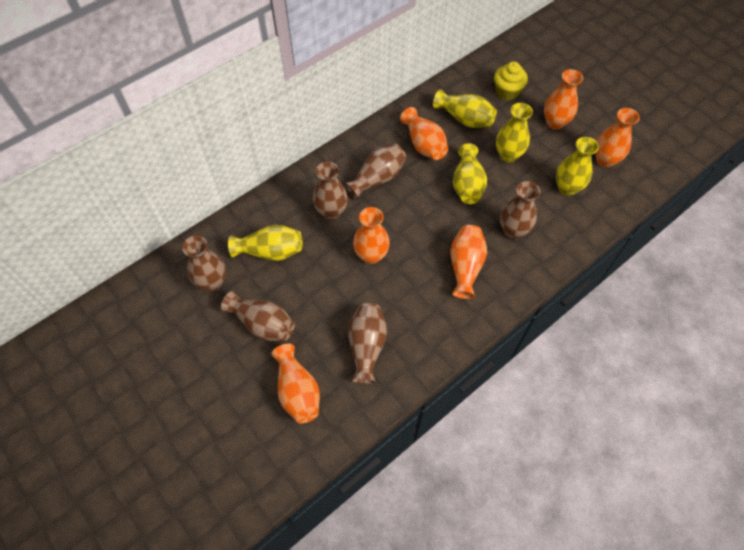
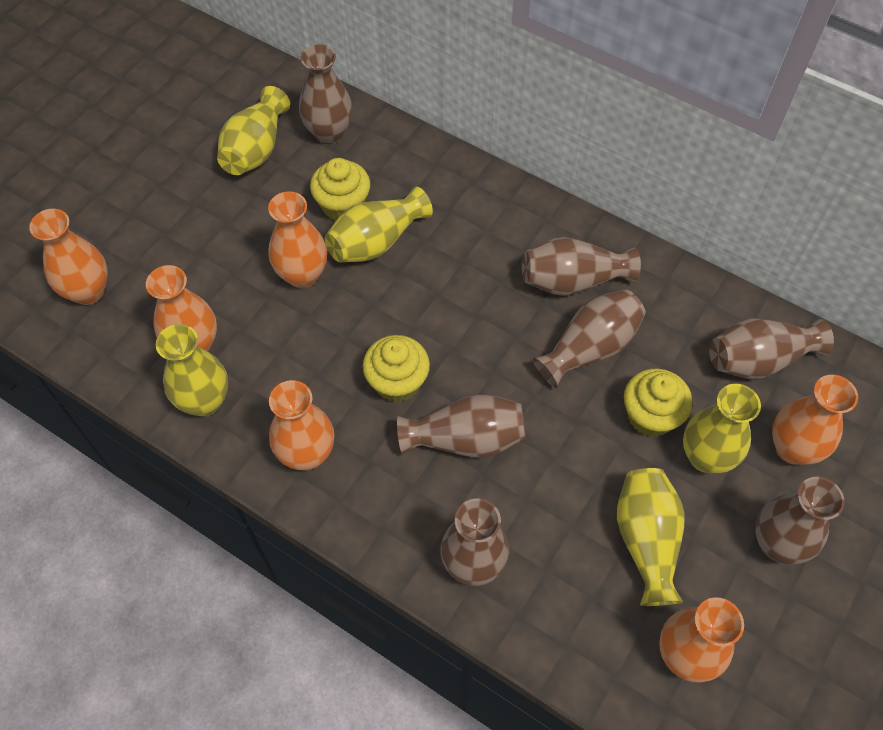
brown vase: 6 -> 7
yellow cupcake: 1 -> 3

